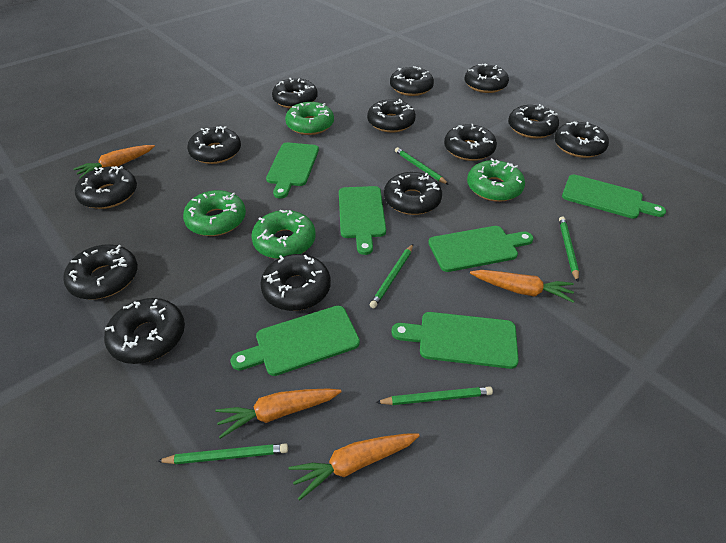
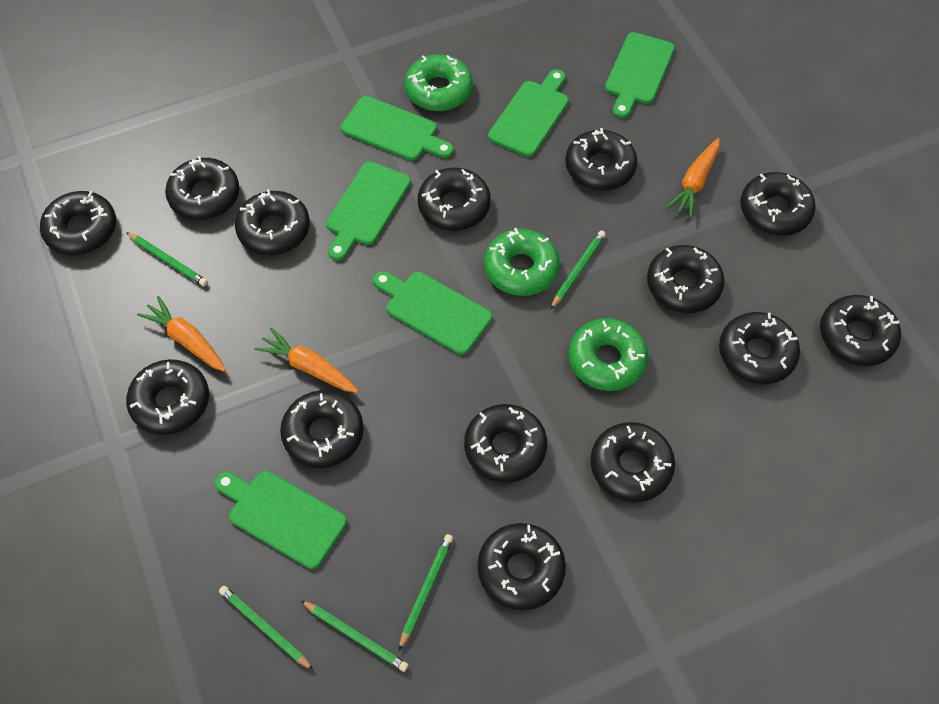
black donut: 13 -> 14
green donut: 4 -> 3
orange carrot: 4 -> 3

